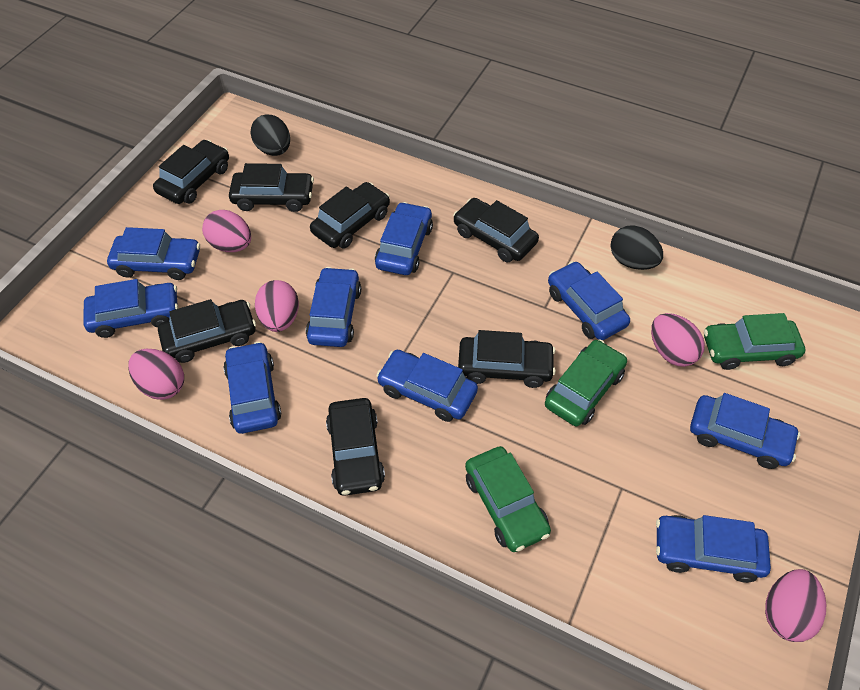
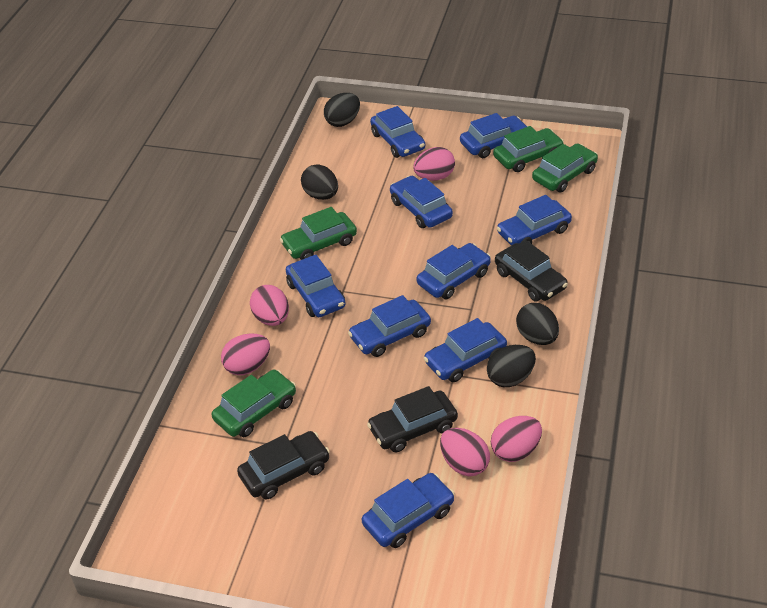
black car: 7 -> 3
black egg: 2 -> 4
green car: 3 -> 4

